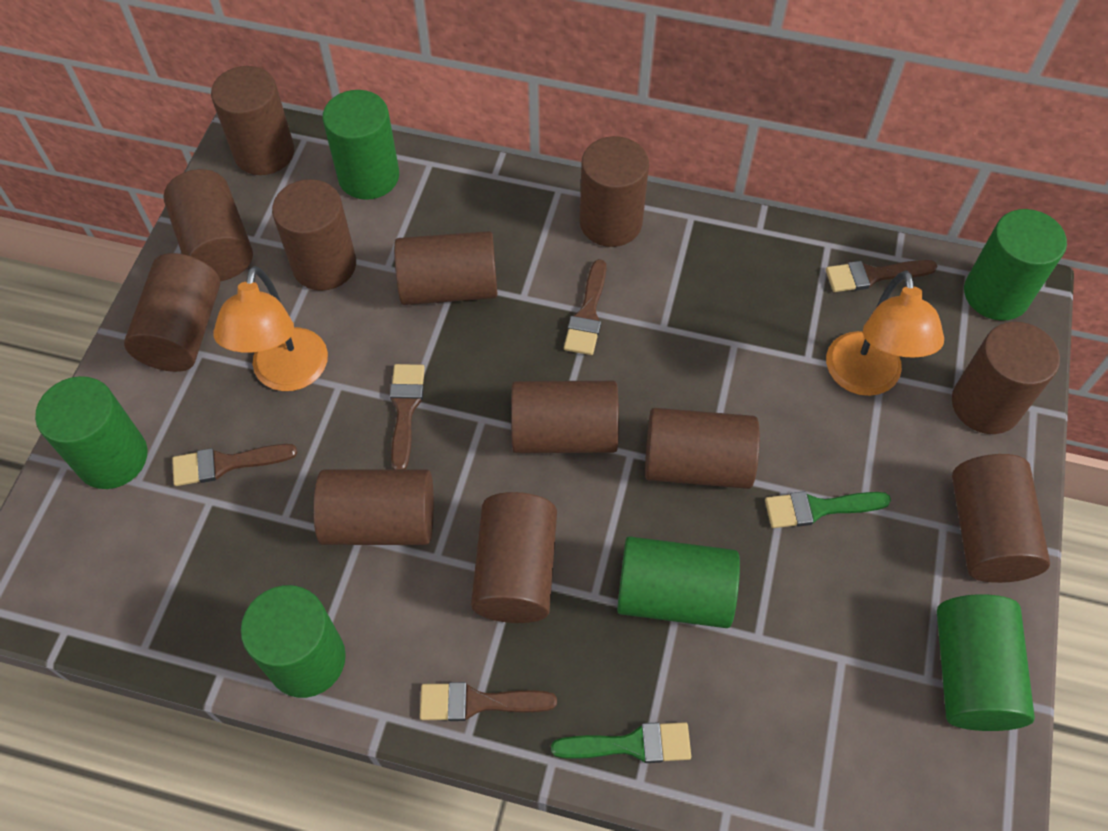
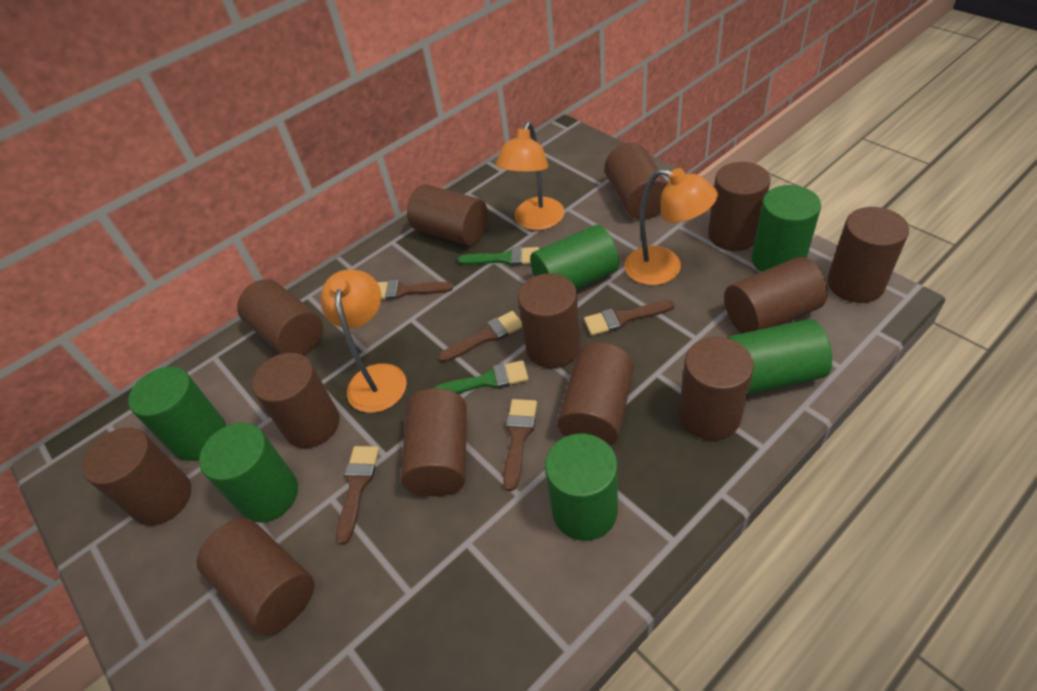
brown cylinder: 12 -> 13
orange lamp: 2 -> 3

